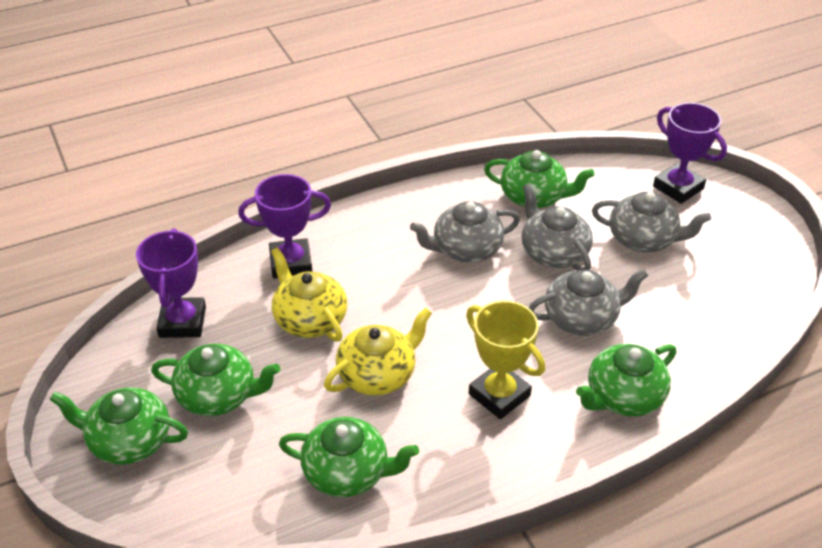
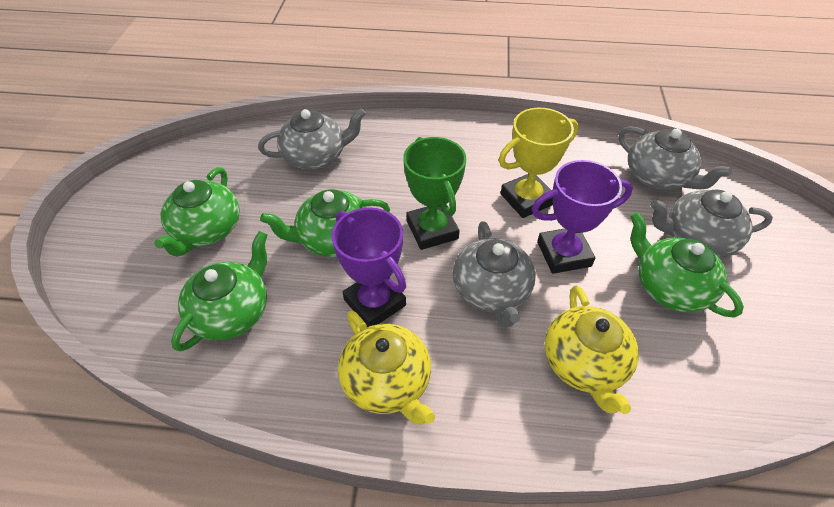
green teapot: 5 -> 4
green trophy: 0 -> 1
purple trophy: 3 -> 2

